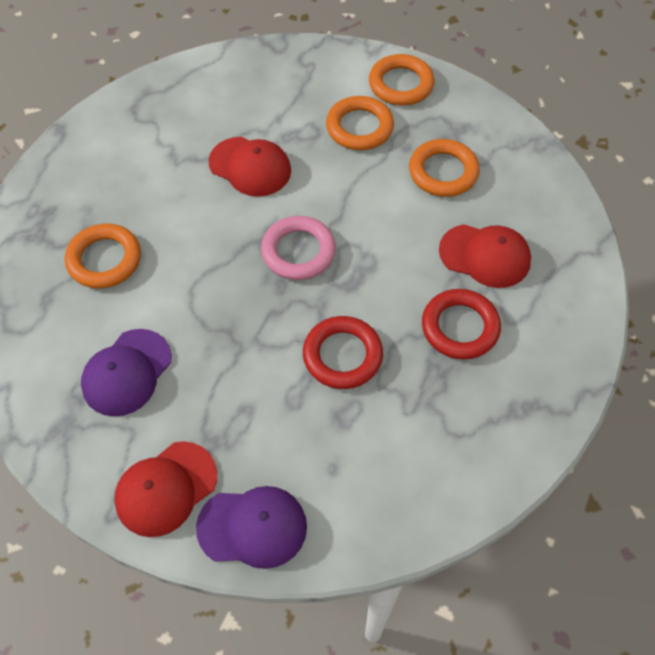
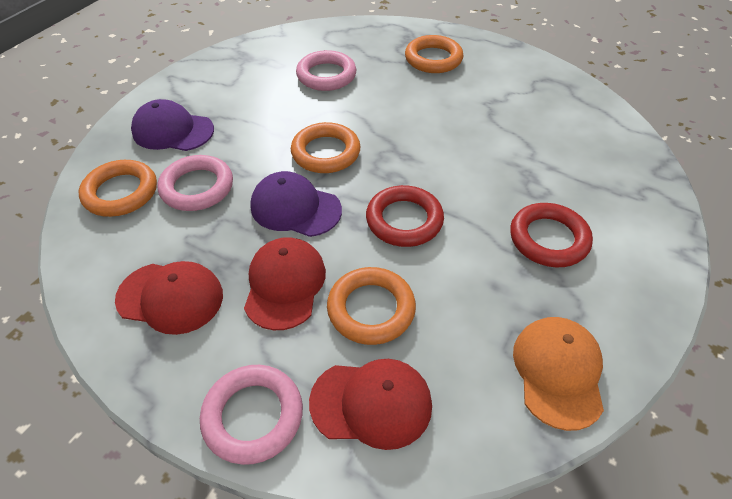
orange cap: 0 -> 1
pink ring: 1 -> 3

